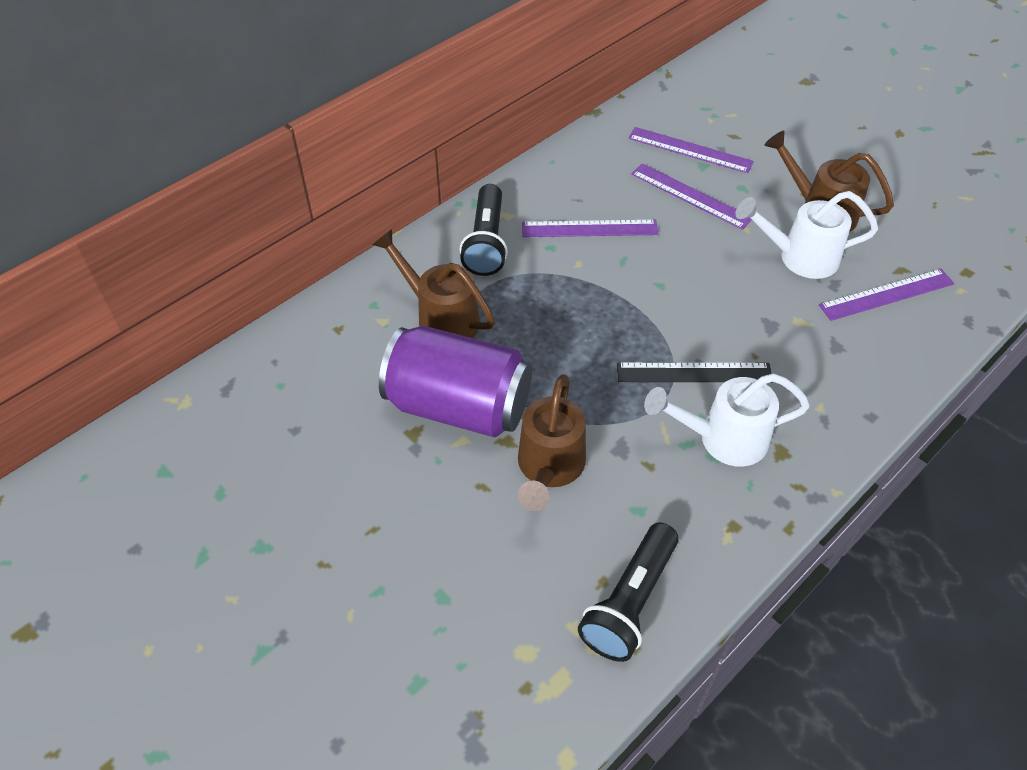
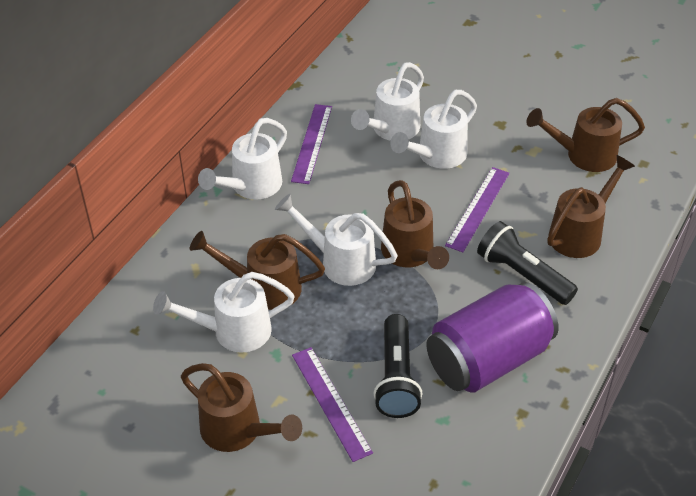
black ruler: 1 -> 0
brown watering can: 3 -> 5
purple ruler: 4 -> 3
white watering can: 2 -> 5

